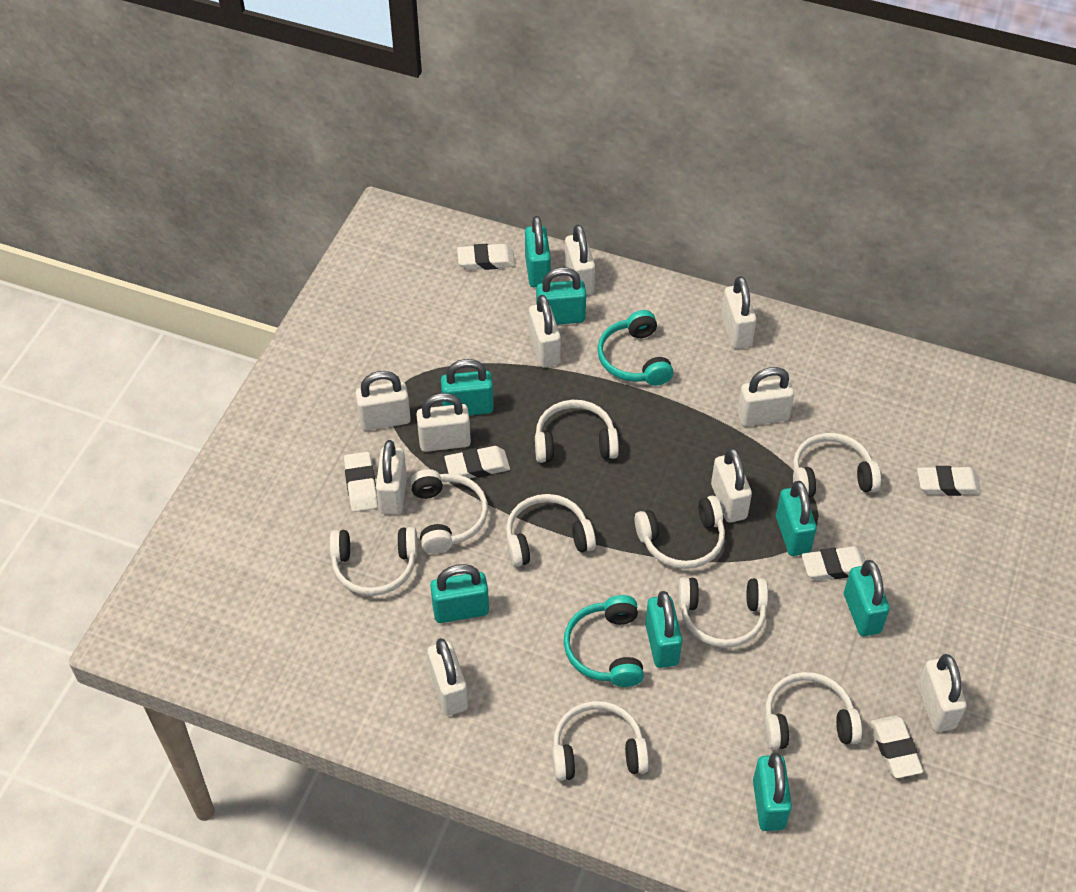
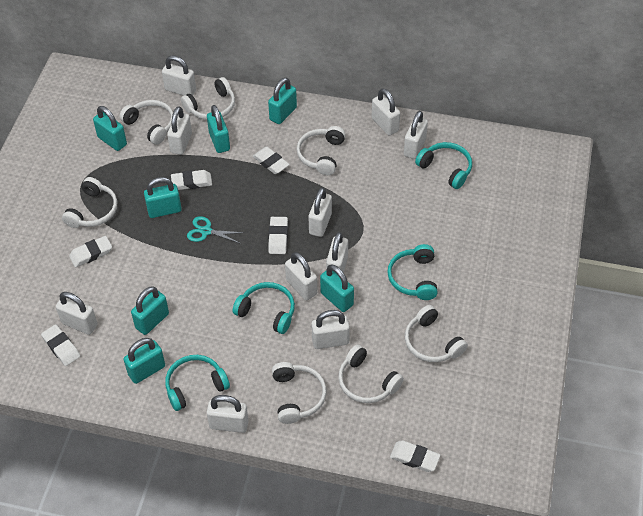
turquoise headphones: 2 -> 4
turquoise padlock: 8 -> 7
turquoise scissors: 0 -> 1
white headphones: 9 -> 7

